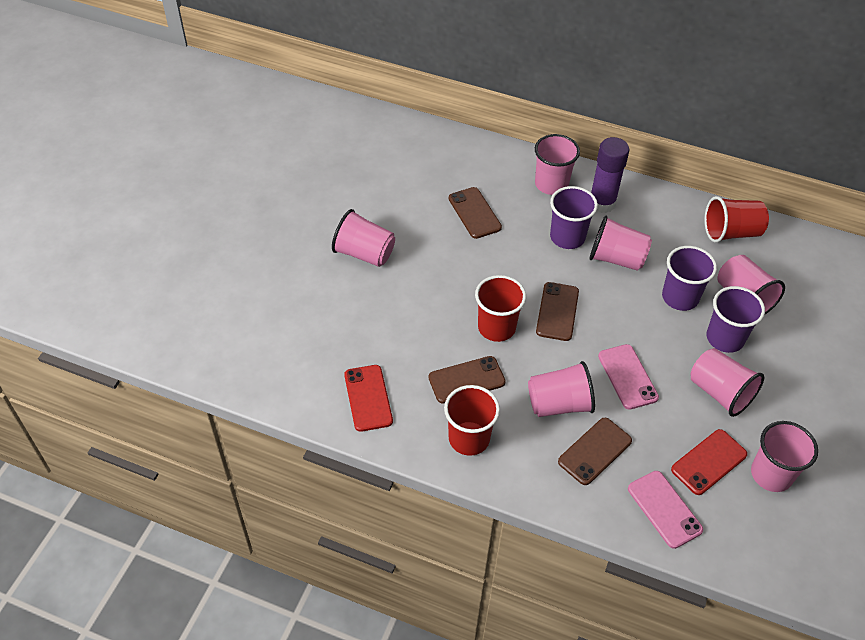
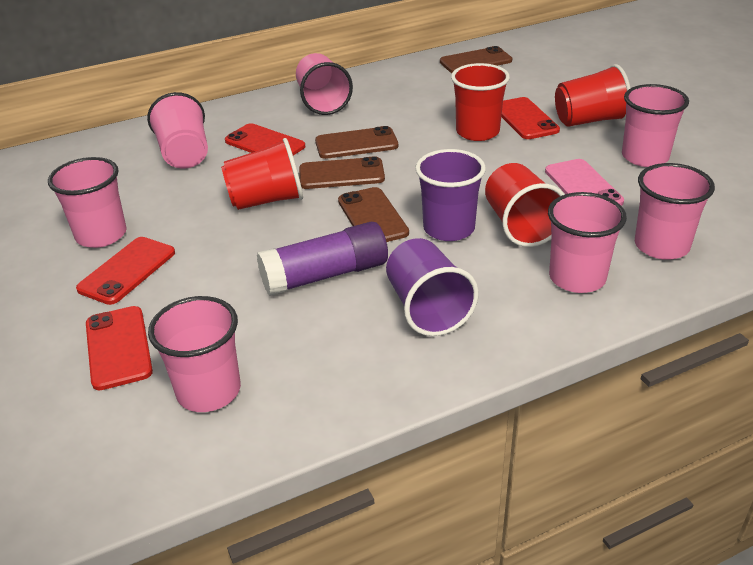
pink phone: 2 -> 1
purple cup: 3 -> 2
red cup: 3 -> 4
red phone: 2 -> 4

